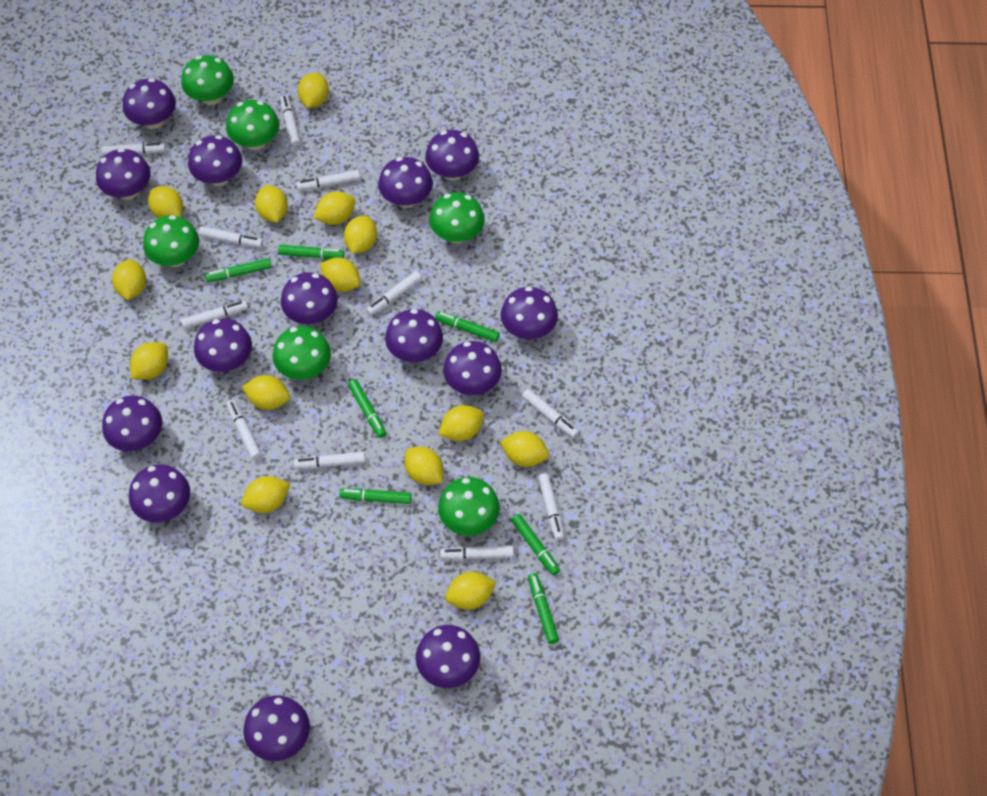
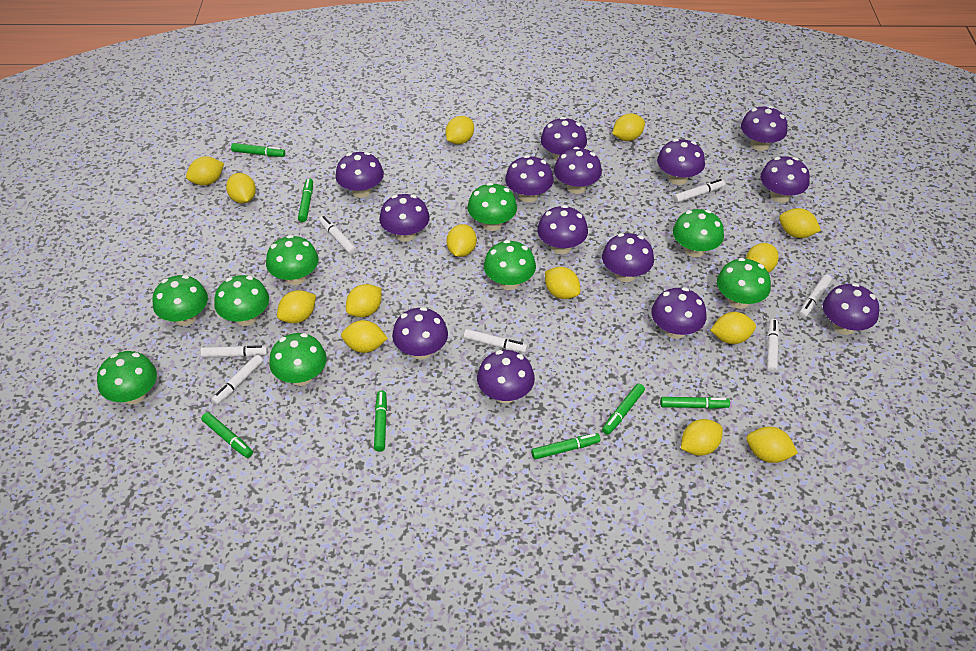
green mushroom: 6 -> 9
white marker: 11 -> 7

